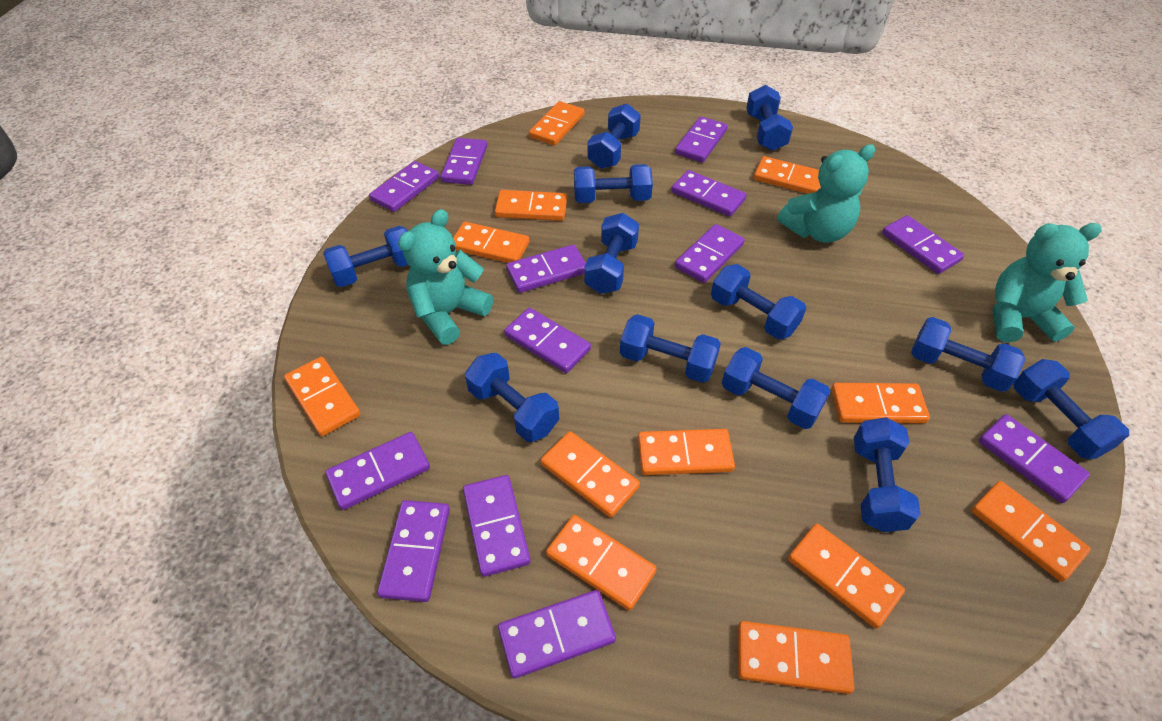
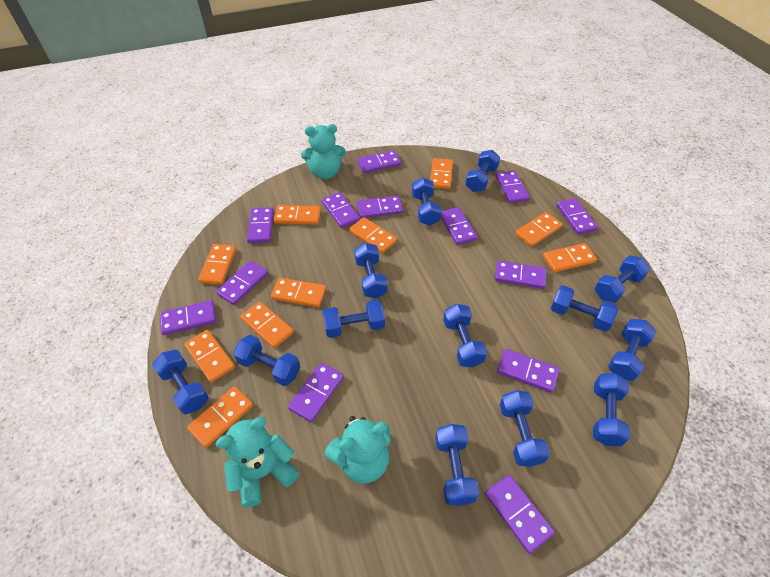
blue dumbbell: 12 -> 13
orange domino: 12 -> 10

